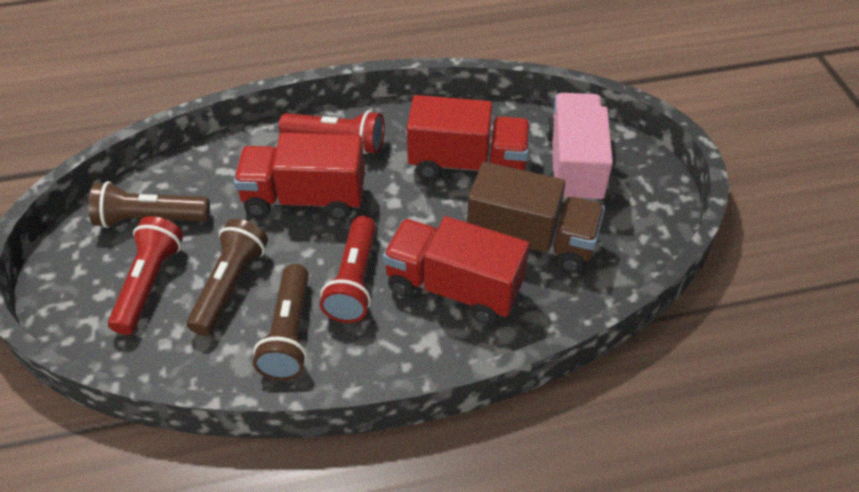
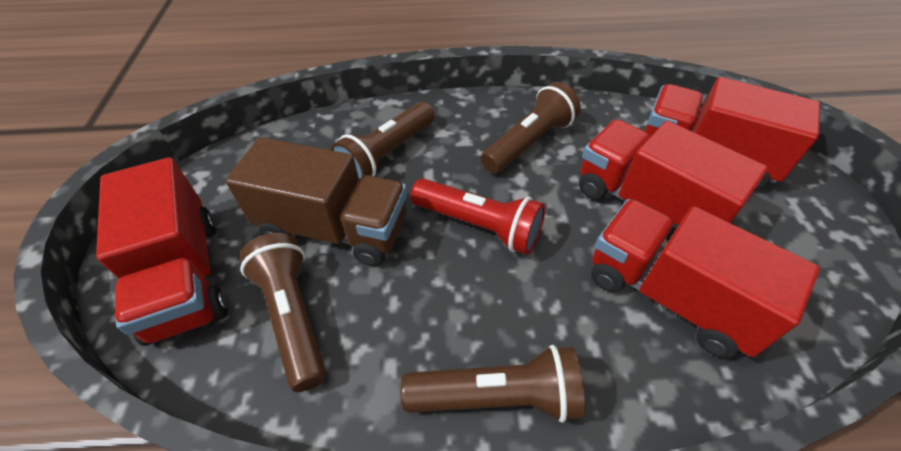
brown flashlight: 3 -> 4
pink truck: 1 -> 0
red flashlight: 3 -> 1
red truck: 3 -> 4

